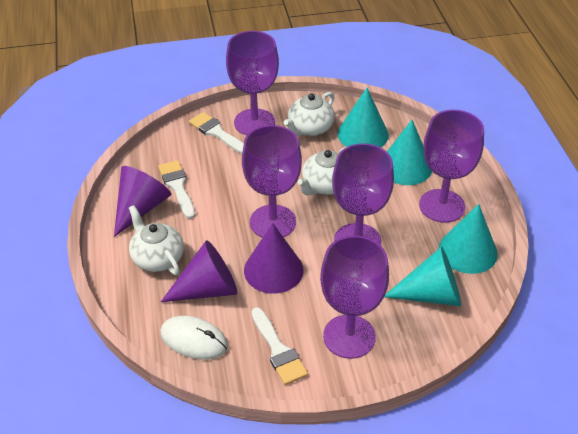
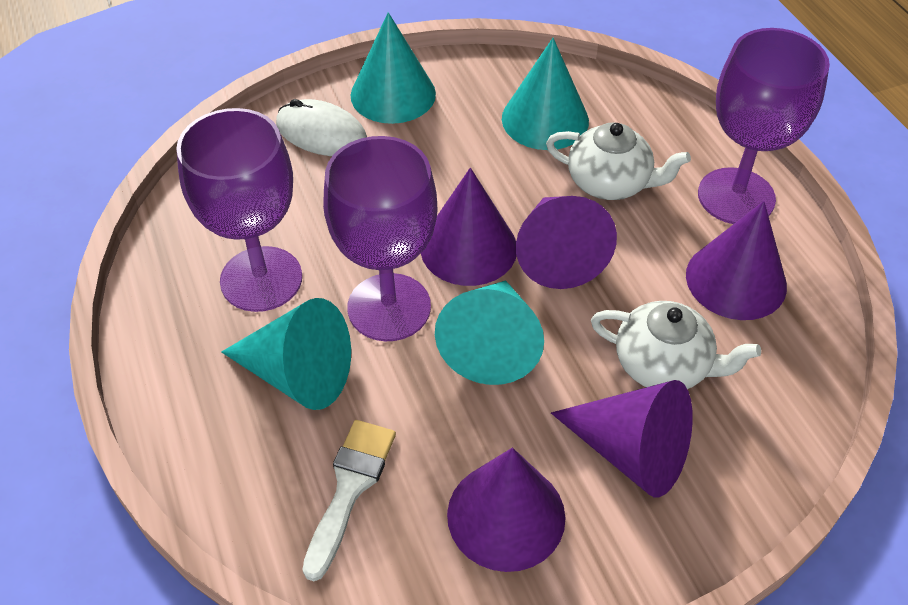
purple cone: 3 -> 5
purple goblet: 5 -> 3
white brush: 3 -> 1
white teapot: 3 -> 2

